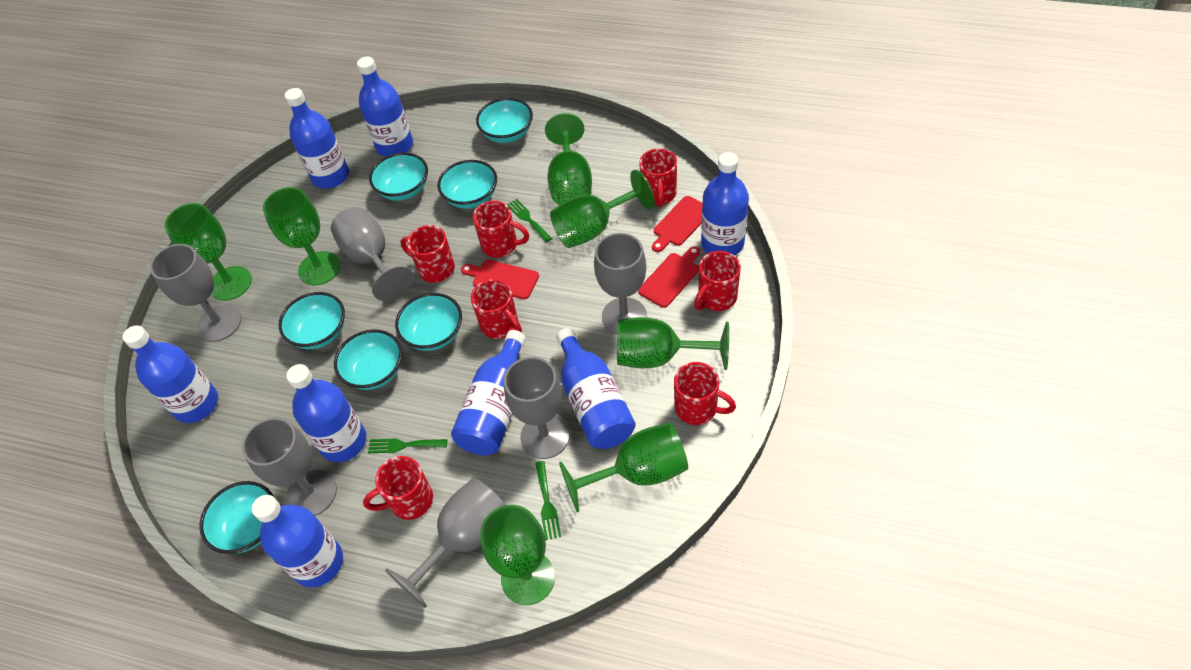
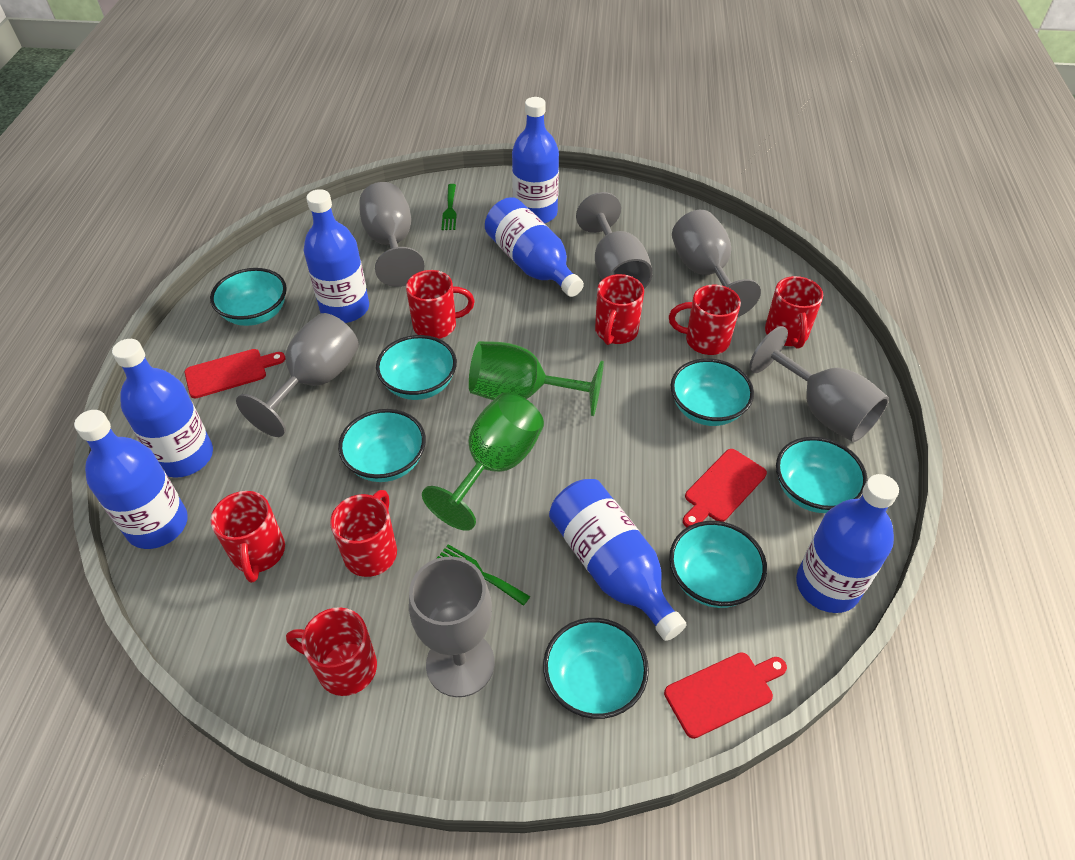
blue bottle: 8 -> 7
green fork: 3 -> 2
green goblet: 7 -> 2

